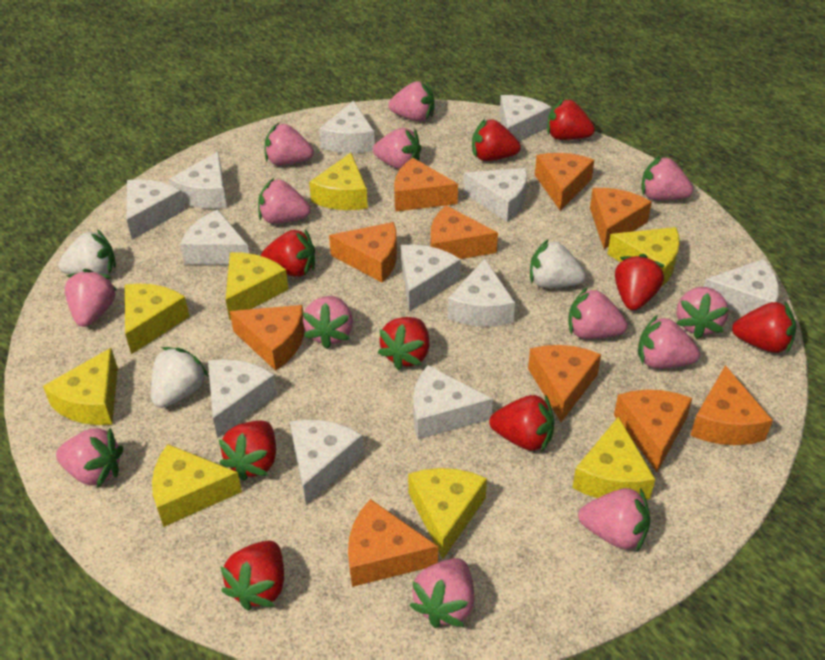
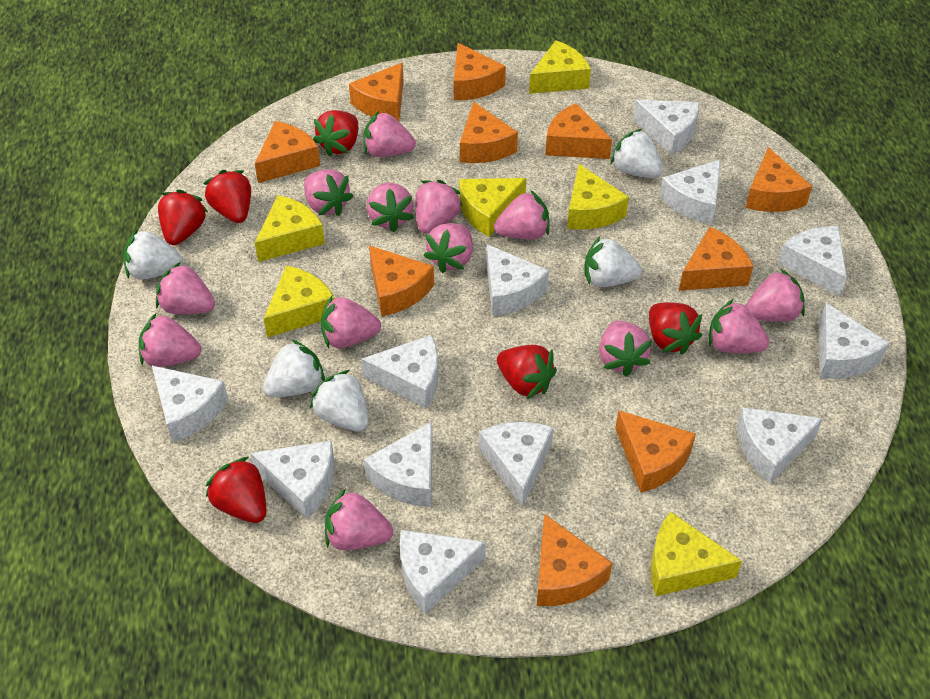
red strawberry: 9 -> 6
white strawberry: 3 -> 5
yellow cheese: 8 -> 6

